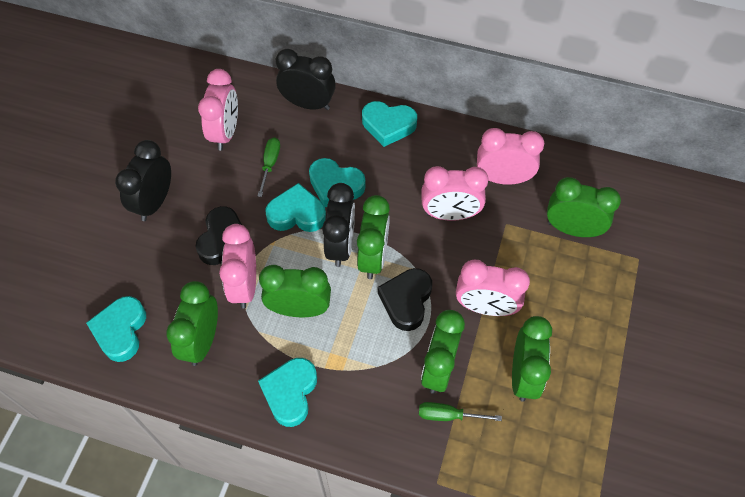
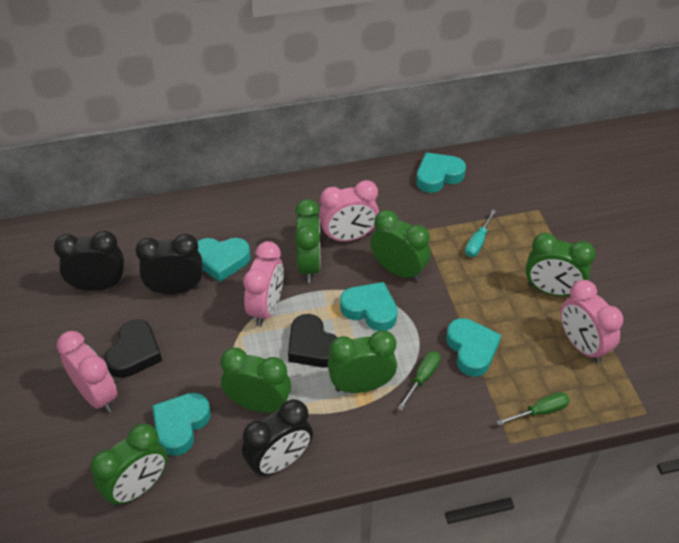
pink clock: 5 -> 4
turquoise screwdriver: 0 -> 1

